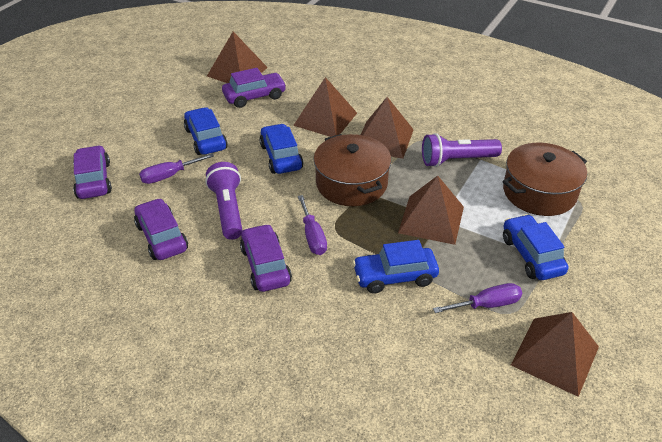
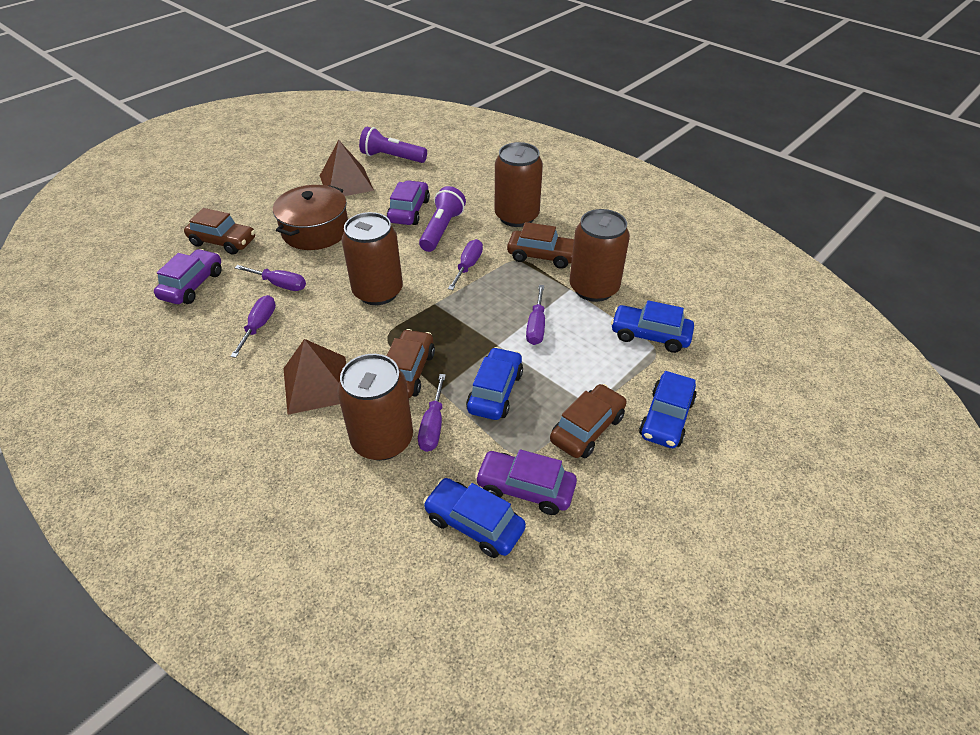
brown can: 0 -> 4
brown car: 0 -> 4
brown pot: 2 -> 1
brown pyramid: 5 -> 2
purple car: 4 -> 3
purple screwdriver: 3 -> 5

